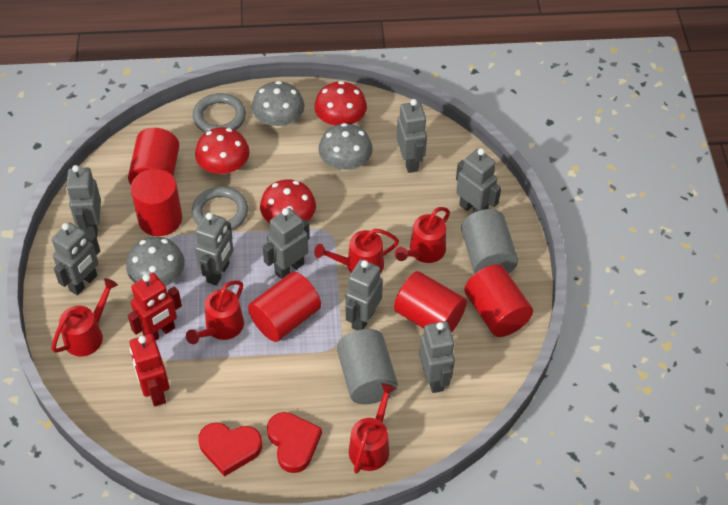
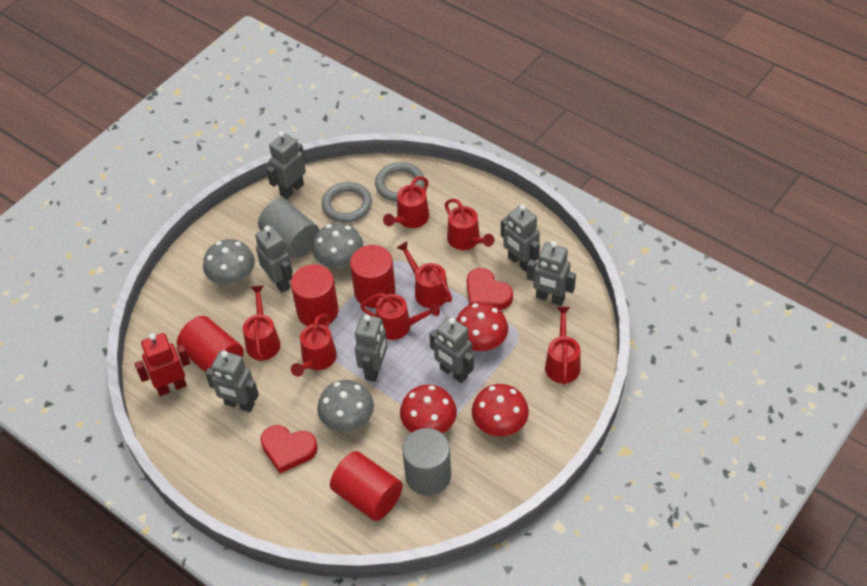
grey robot: 8 -> 7
red cylinder: 5 -> 4
red robot: 2 -> 1
red watering can: 5 -> 7

